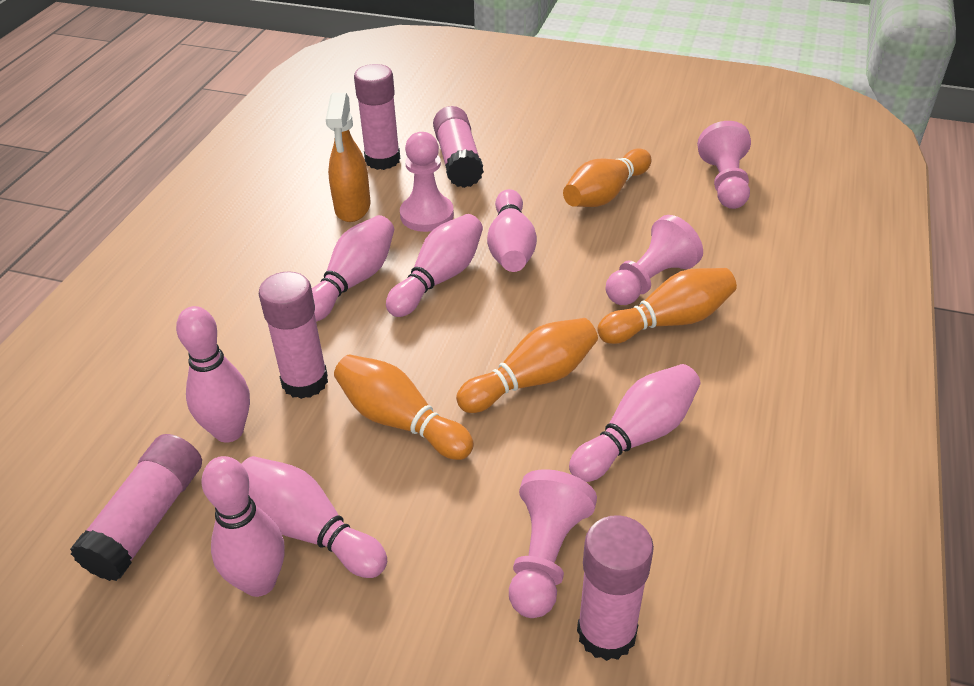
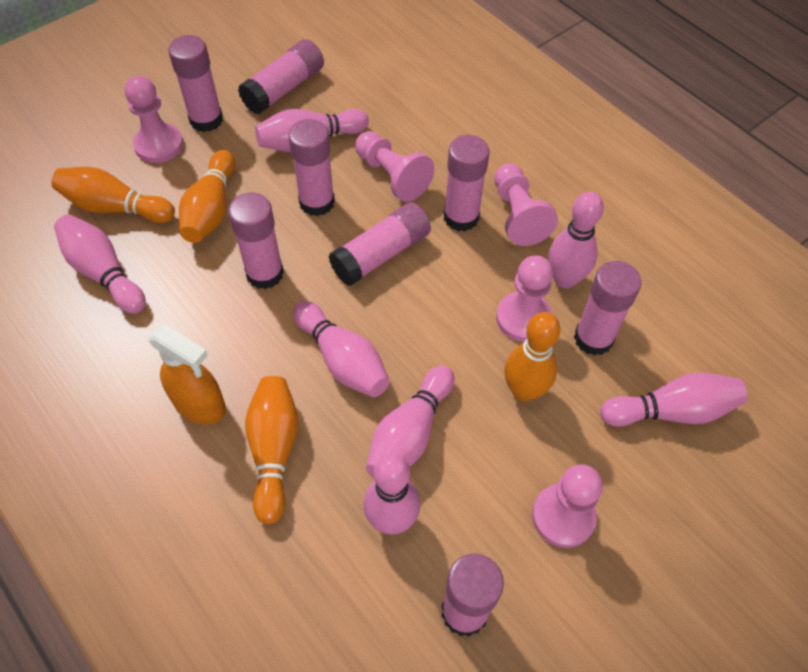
pink glue stick: 5 -> 8
pink pawn: 4 -> 5

